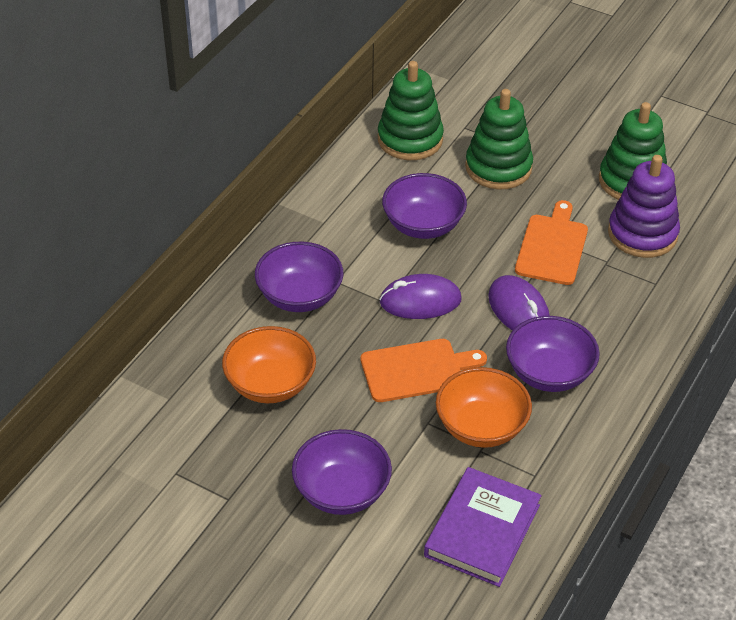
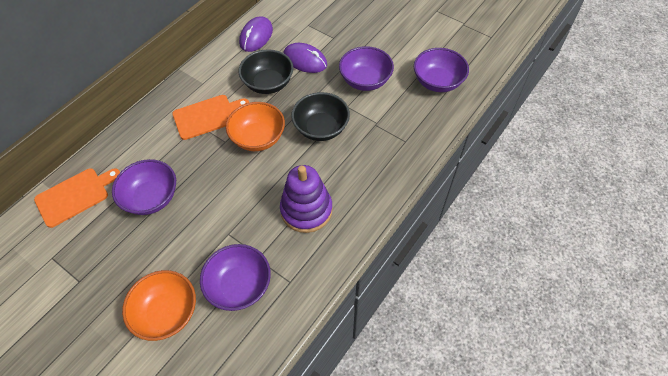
black bowl: 0 -> 2
green stacking toy: 3 -> 0
purple book: 1 -> 0

